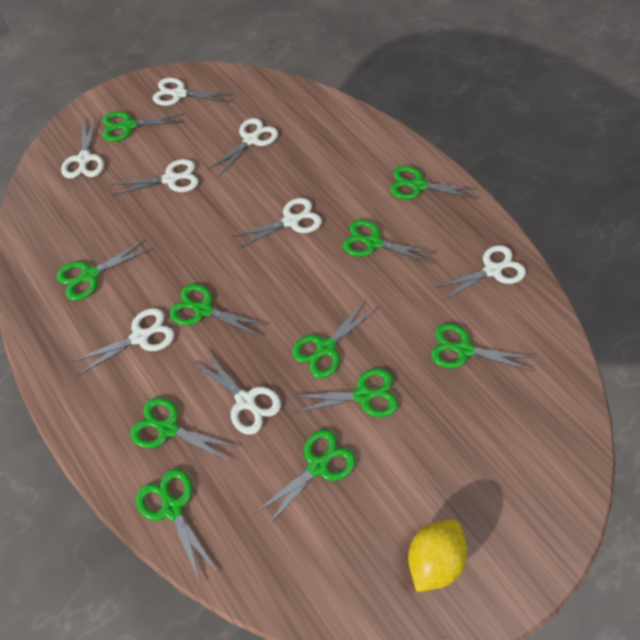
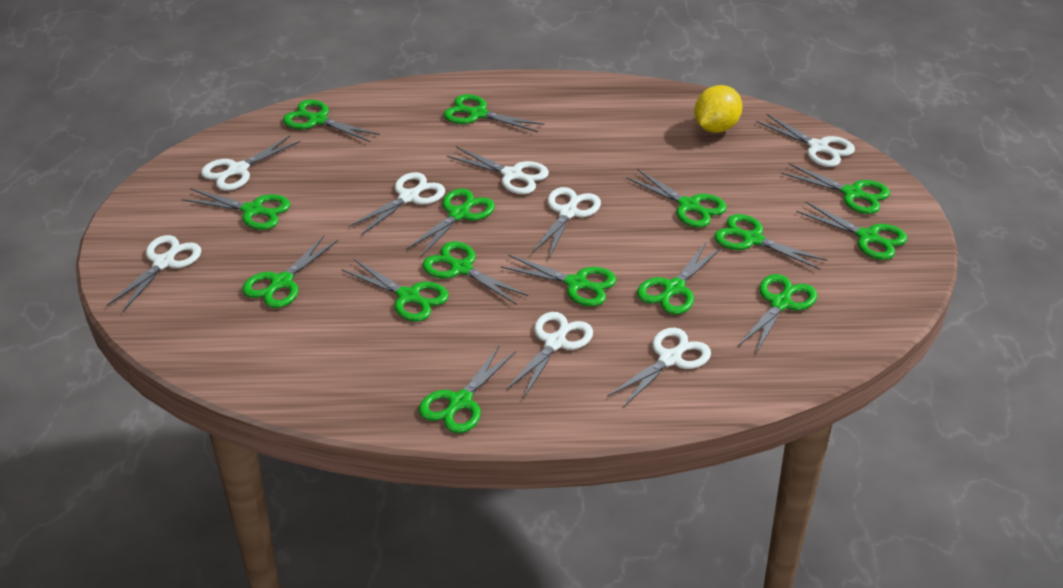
green scissors: 11 -> 15

